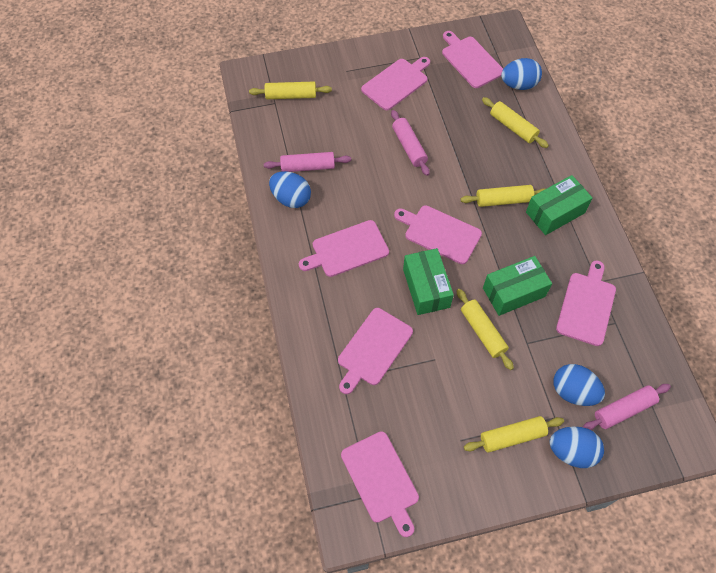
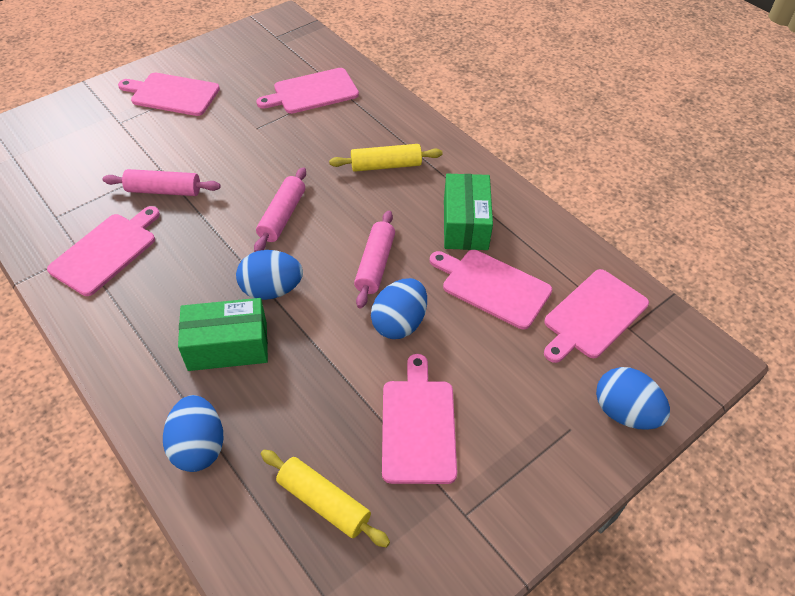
green box: 3 -> 2
pink cutting board: 7 -> 6
yellow rolling pin: 5 -> 2

